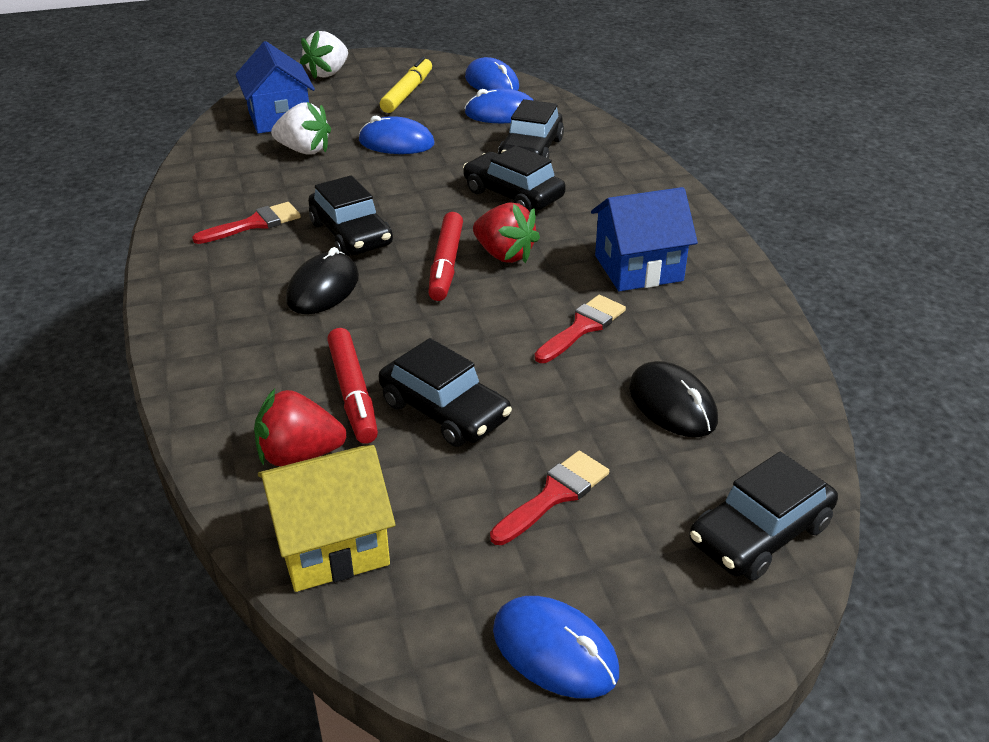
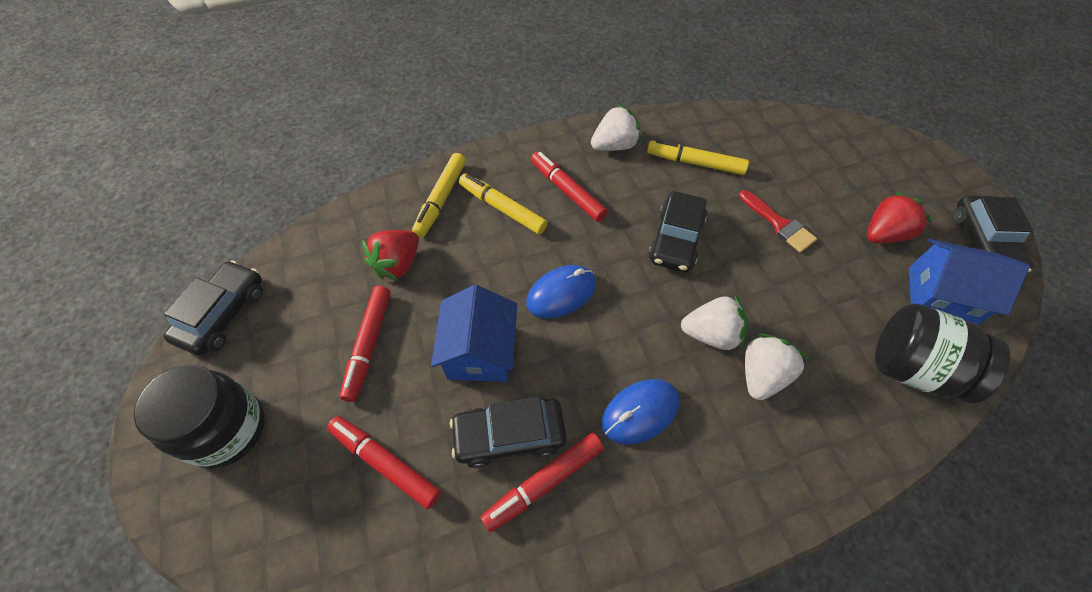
black car: 5 -> 4
black jar: 0 -> 2
black mouse: 2 -> 0
blue mouse: 4 -> 2
red brush: 3 -> 1
red marker: 2 -> 4
white strawberry: 2 -> 3
yellow house: 1 -> 0
yellow marker: 1 -> 3

